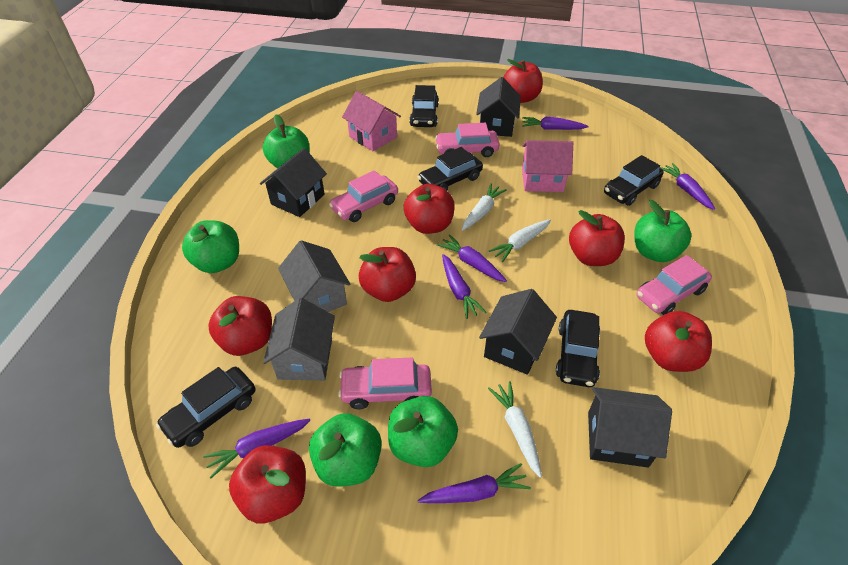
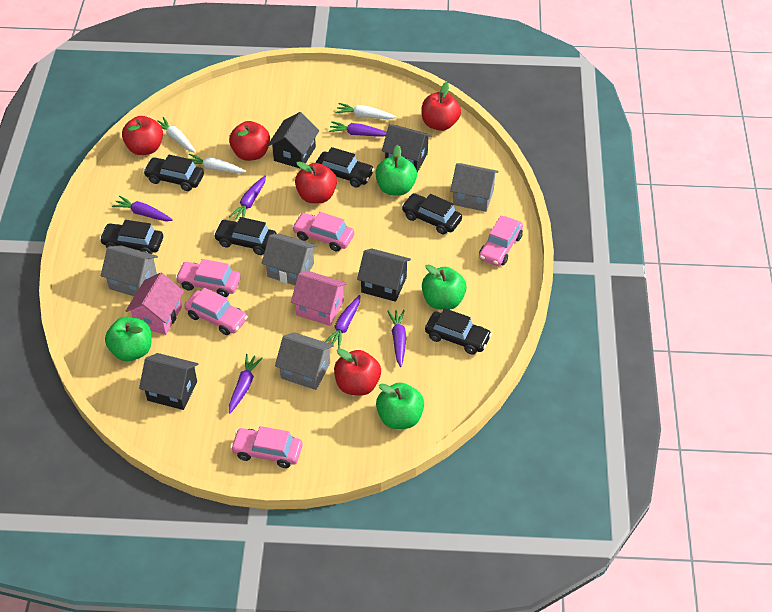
black car: 5 -> 6
green apple: 5 -> 4
grey house: 2 -> 4
pink car: 4 -> 5
red apple: 7 -> 5

